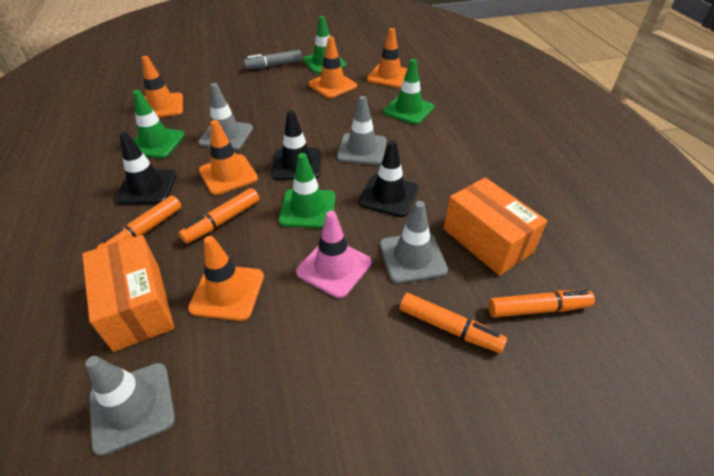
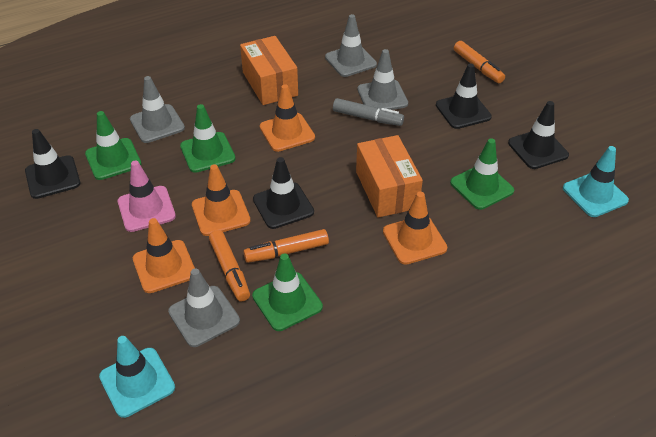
black traffic cone: 3 -> 4
orange marker: 4 -> 3
orange traffic cone: 5 -> 4
turquoise traffic cone: 0 -> 2

